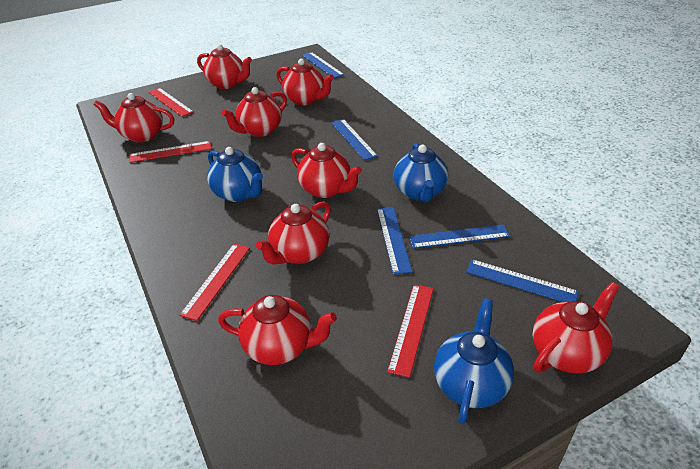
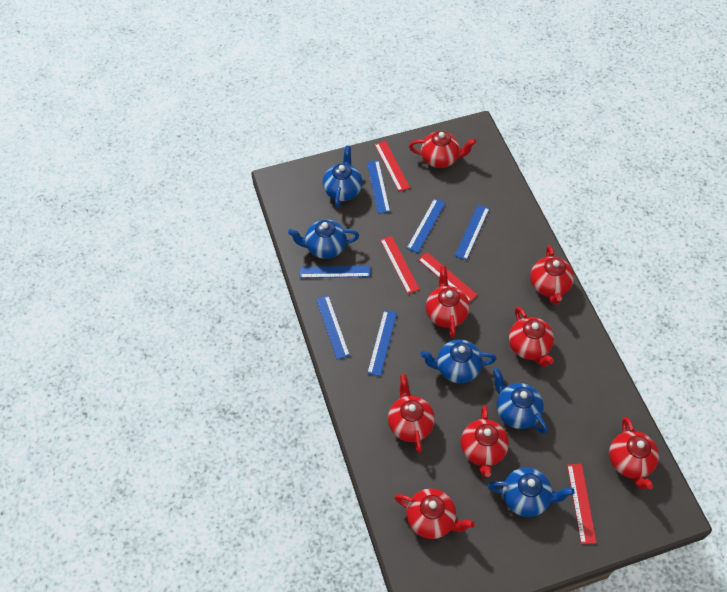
blue ruler: 5 -> 6
blue teapot: 3 -> 5

